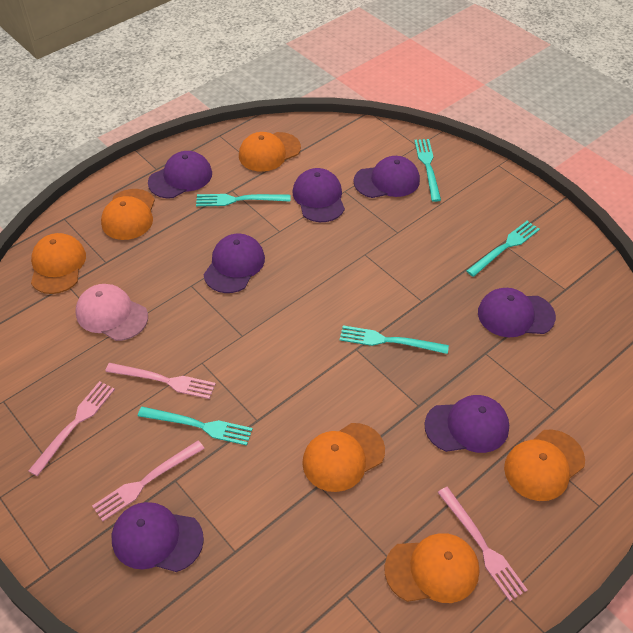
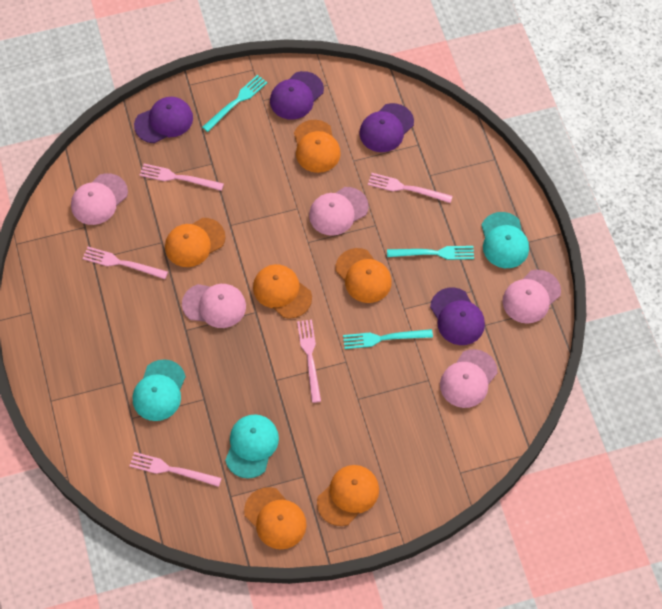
pink cap: 1 -> 5
pink fork: 4 -> 5
purple cap: 7 -> 4
turquoise cap: 0 -> 3
turquoise fork: 5 -> 3

